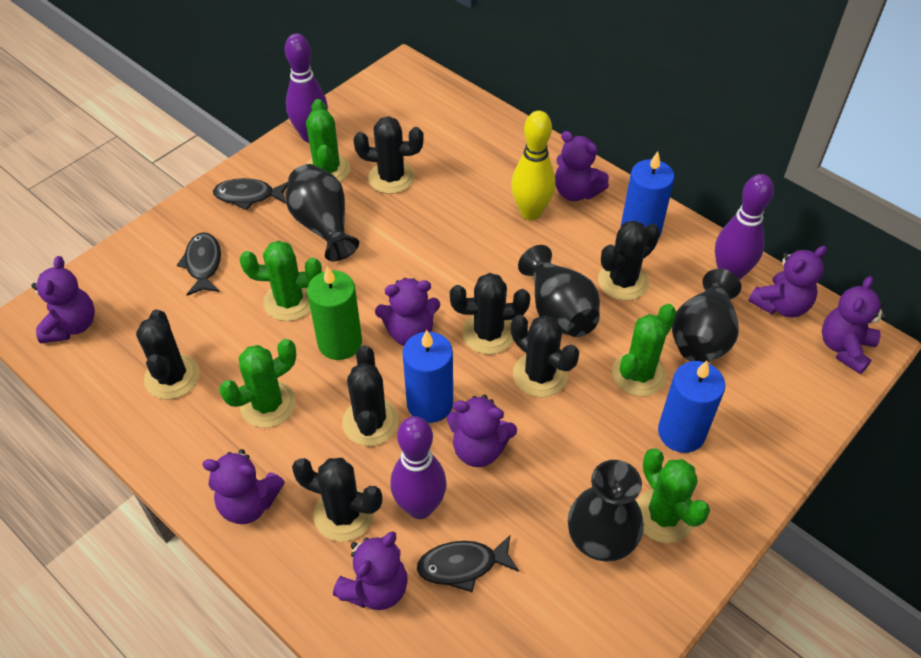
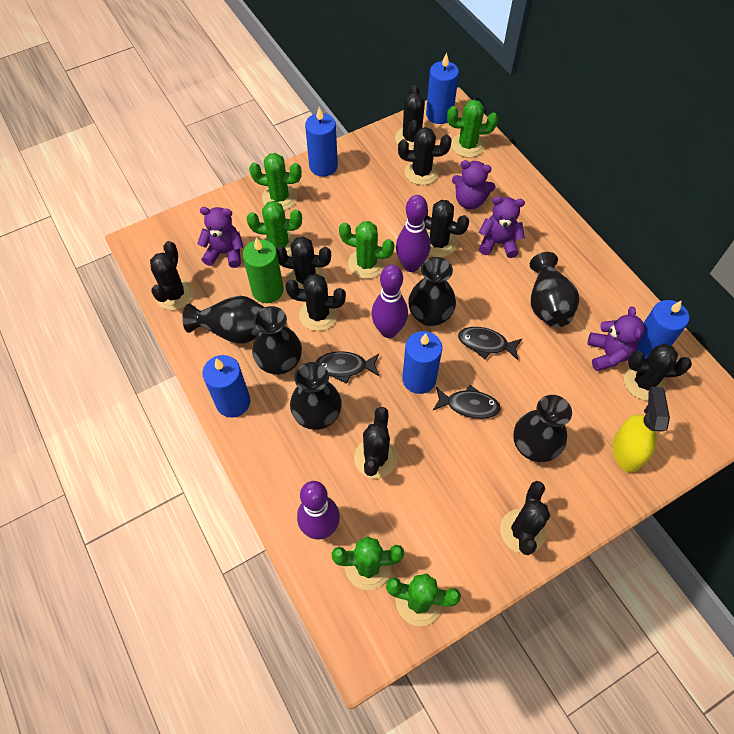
black cactus: 7 -> 9
black vase: 4 -> 6
blue candle: 3 -> 5
green cactus: 5 -> 6
purple teddy bear: 8 -> 4
yellow bowling pin: 1 -> 0
yellow spray bottle: 0 -> 1

